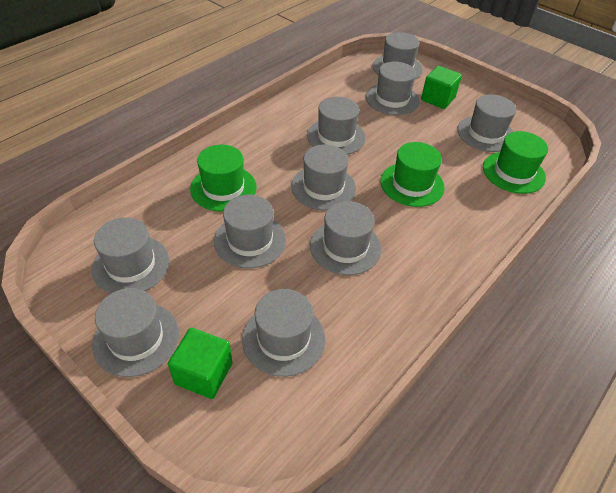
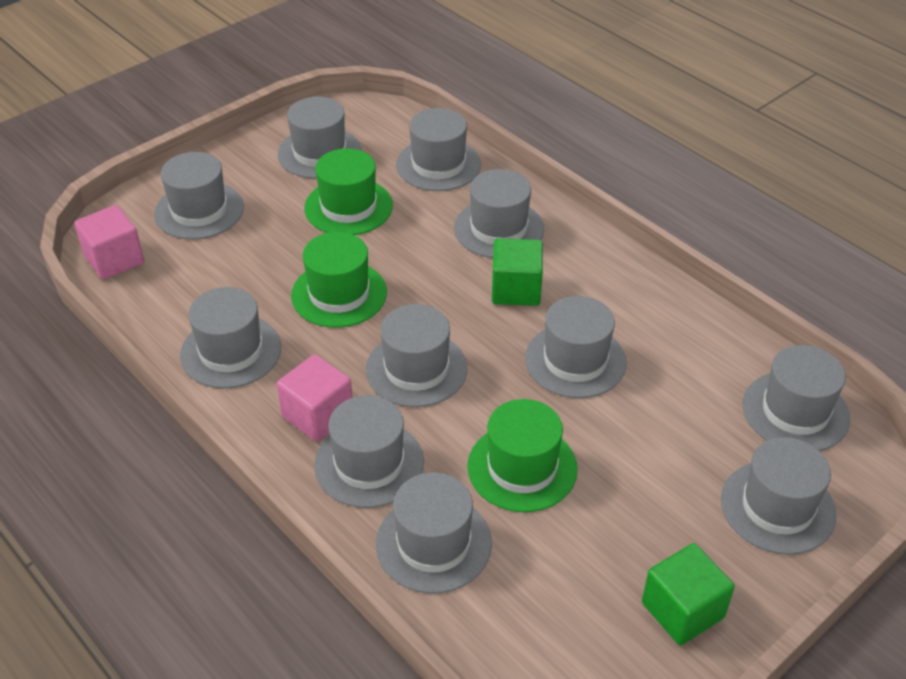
grey hat: 10 -> 11
pink cube: 0 -> 2

